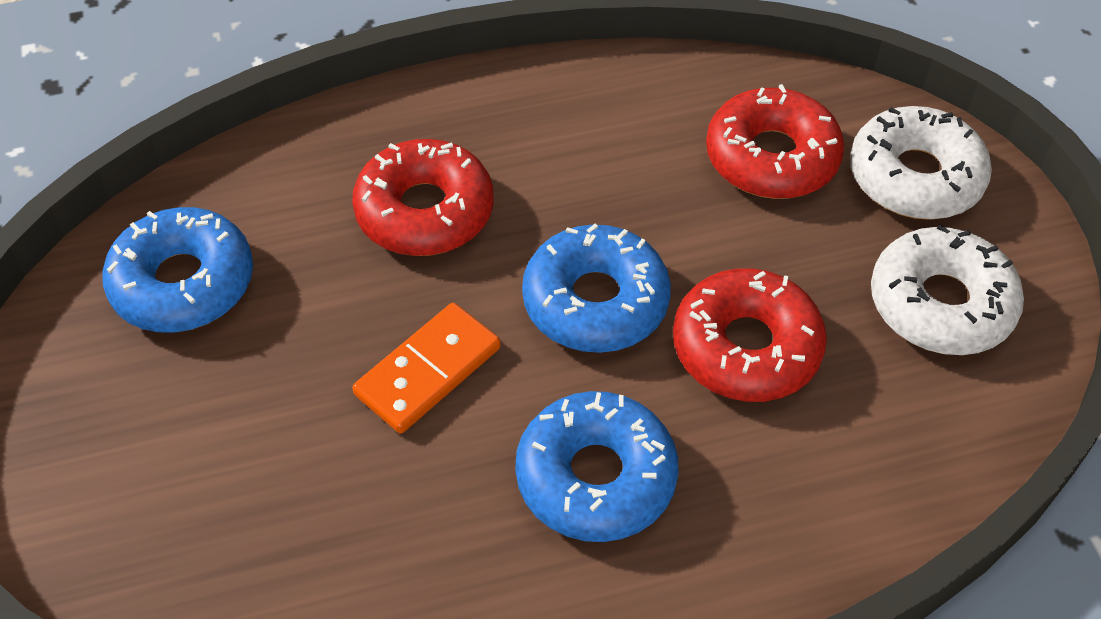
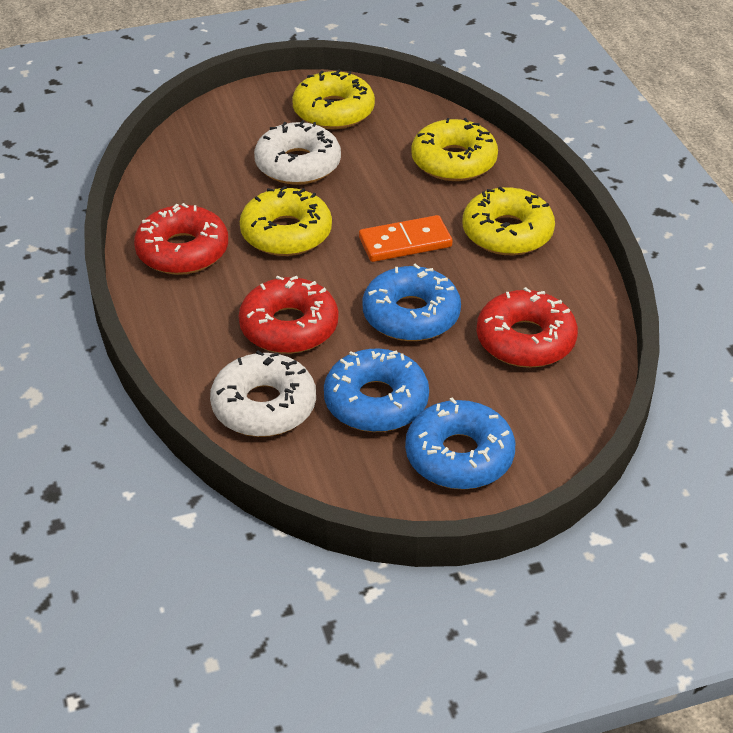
yellow donut: 0 -> 4

